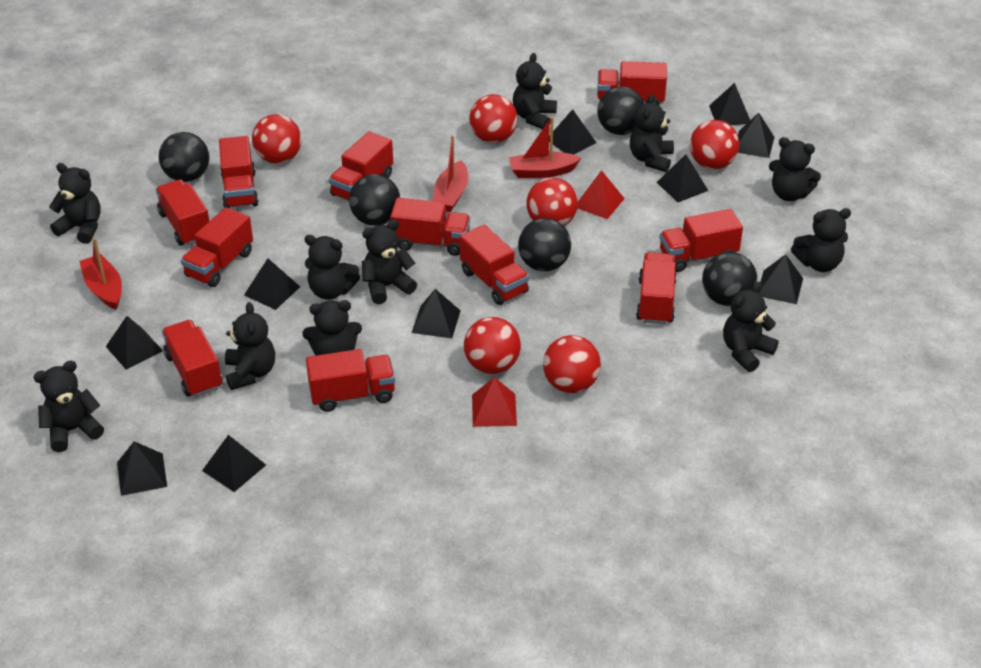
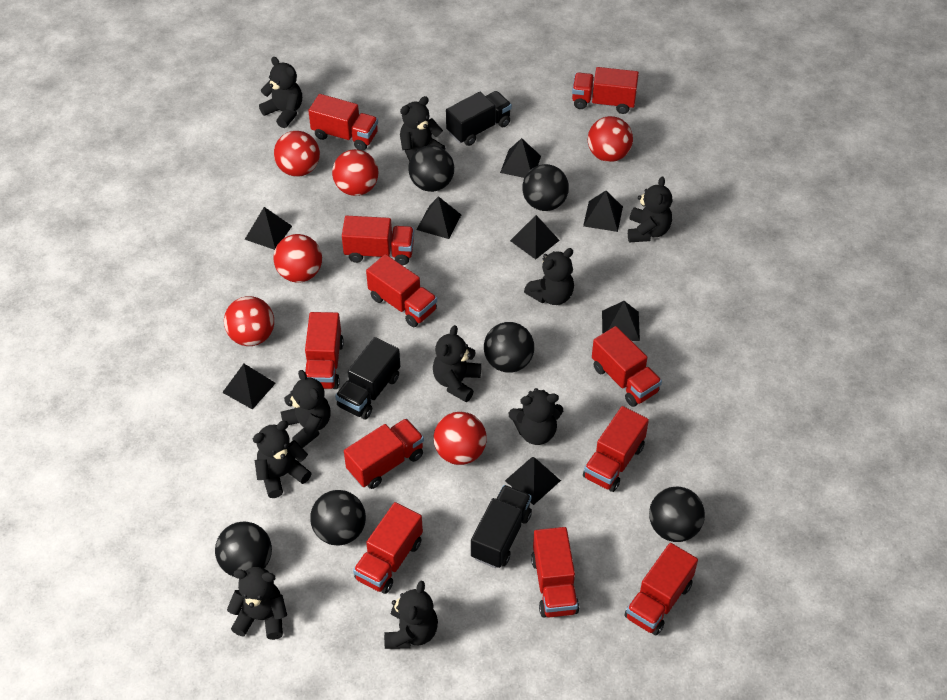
black ball: 5 -> 6
black pyramid: 10 -> 8
black teddy bear: 11 -> 10
black truck: 0 -> 3
red boat: 3 -> 0
red pyramid: 2 -> 0

